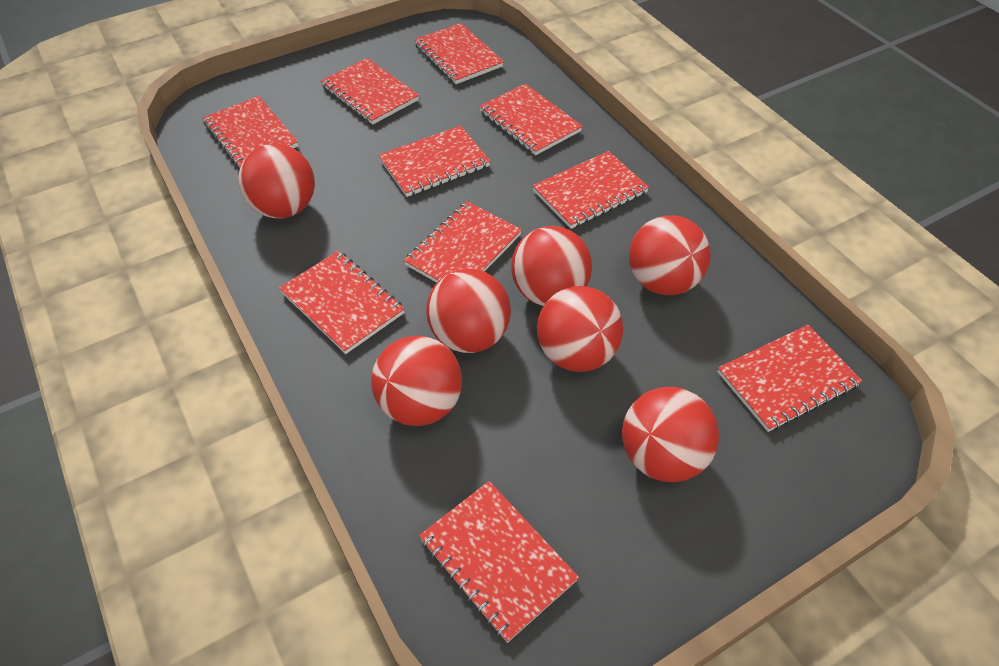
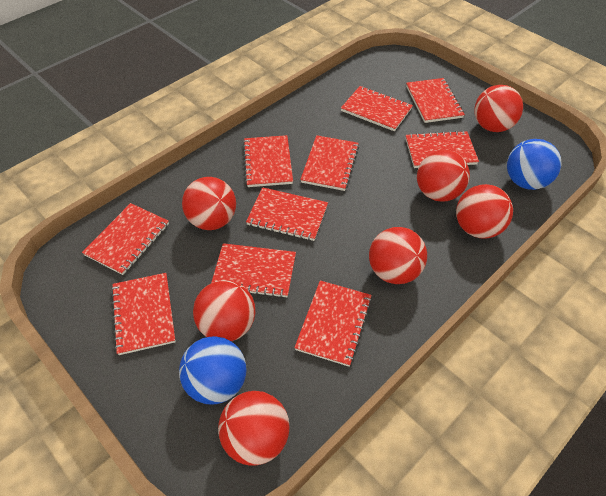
blue ball: 0 -> 2

